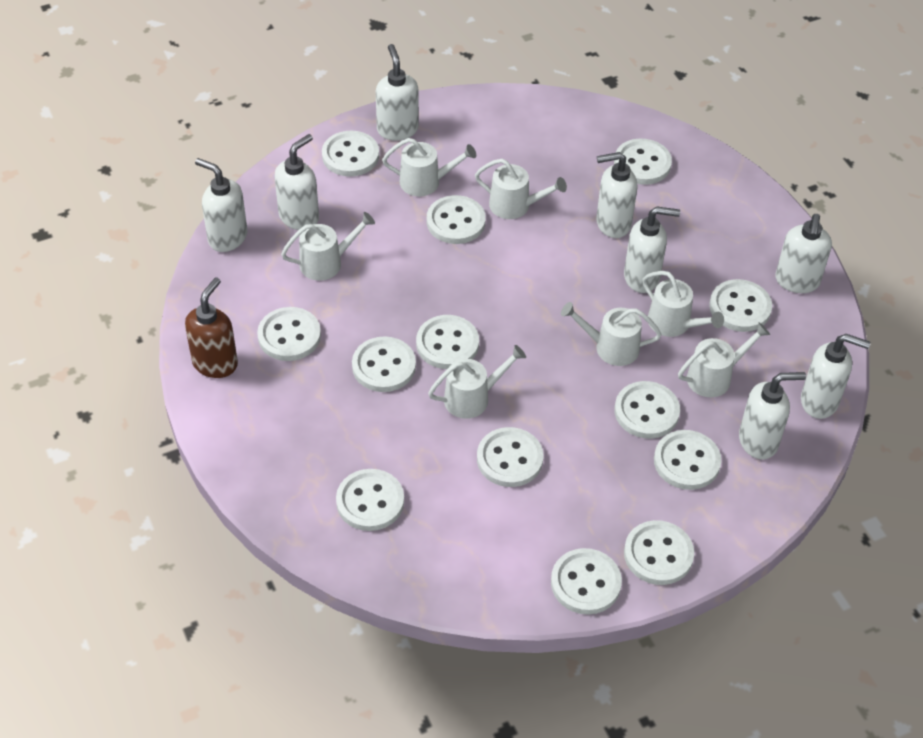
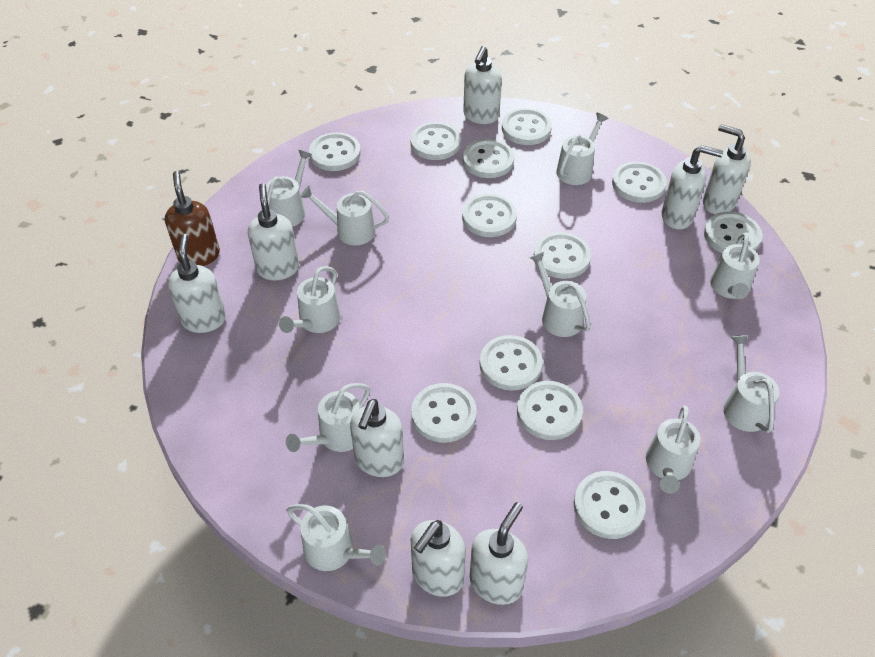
white button: 13 -> 12
white watering can: 7 -> 10

